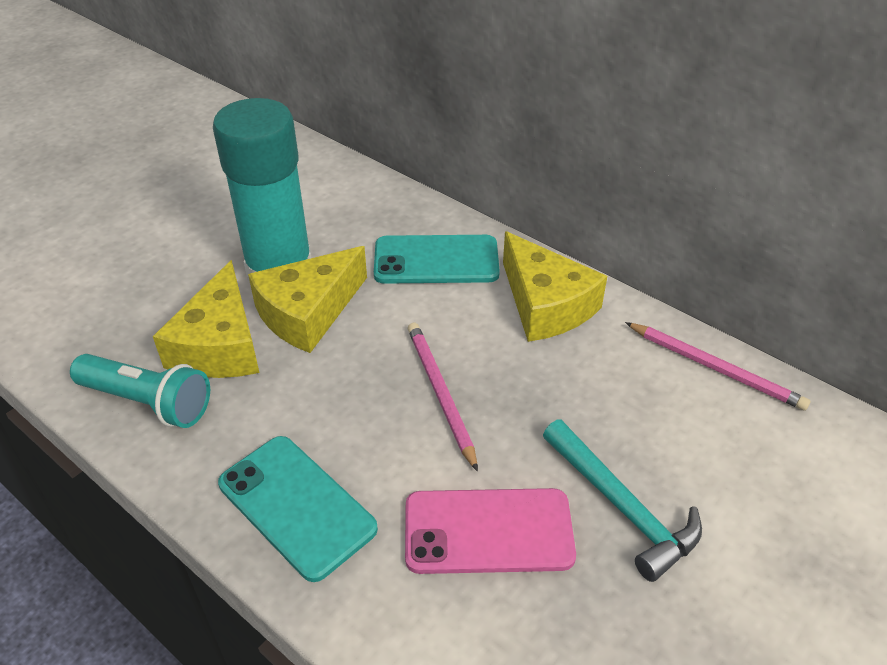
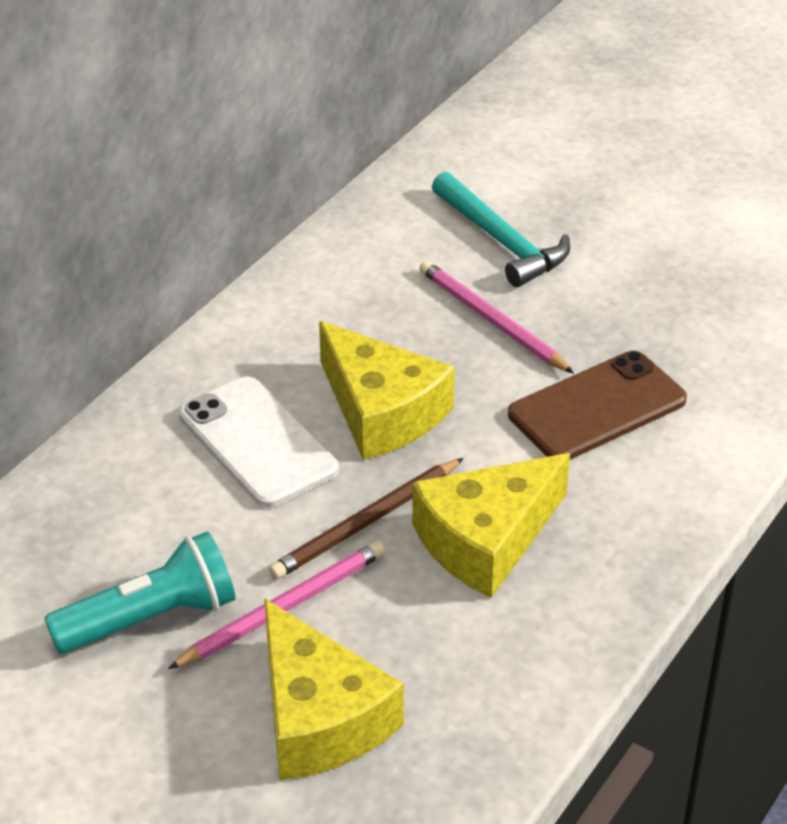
brown pencil: 0 -> 1
brown phone: 0 -> 1
pink phone: 1 -> 0
turquoise glue stick: 1 -> 0
turquoise phone: 2 -> 0
white phone: 0 -> 1

